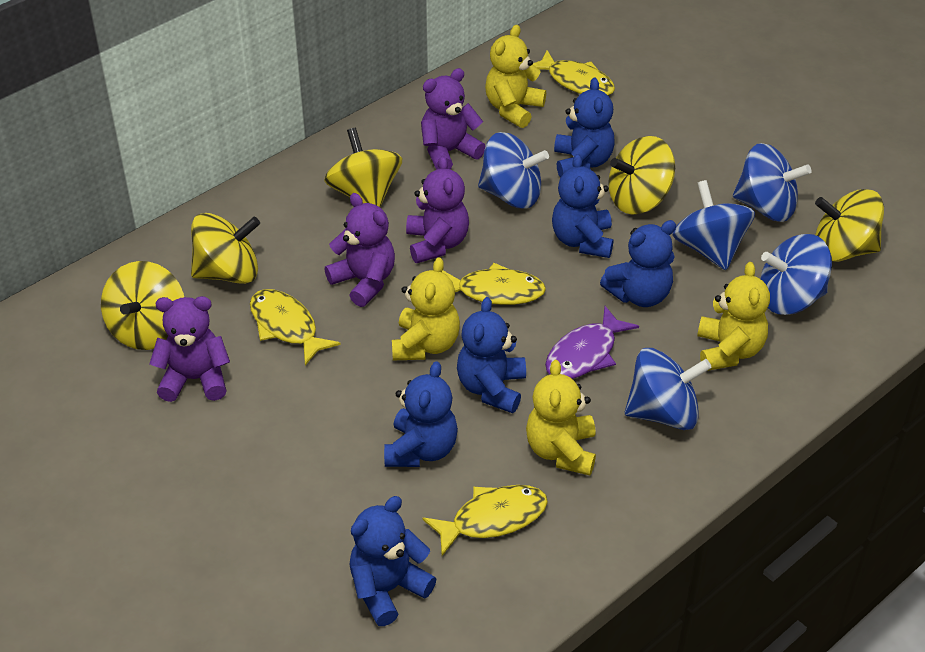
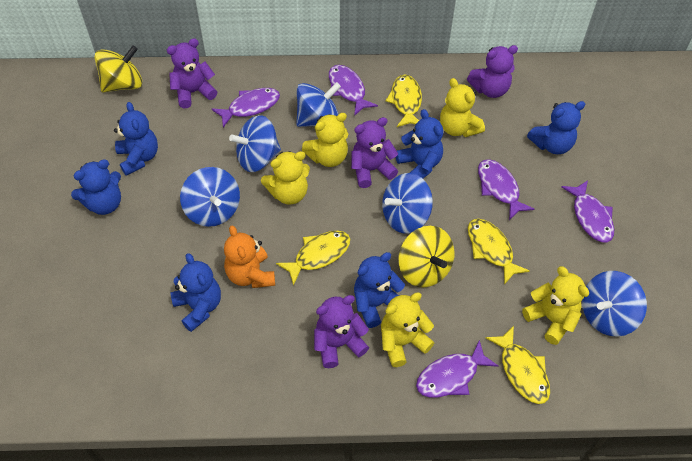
orange teddy bear: 0 -> 1
purple fish: 1 -> 5
yellow spinning top: 5 -> 2
yellow teddy bear: 4 -> 5

